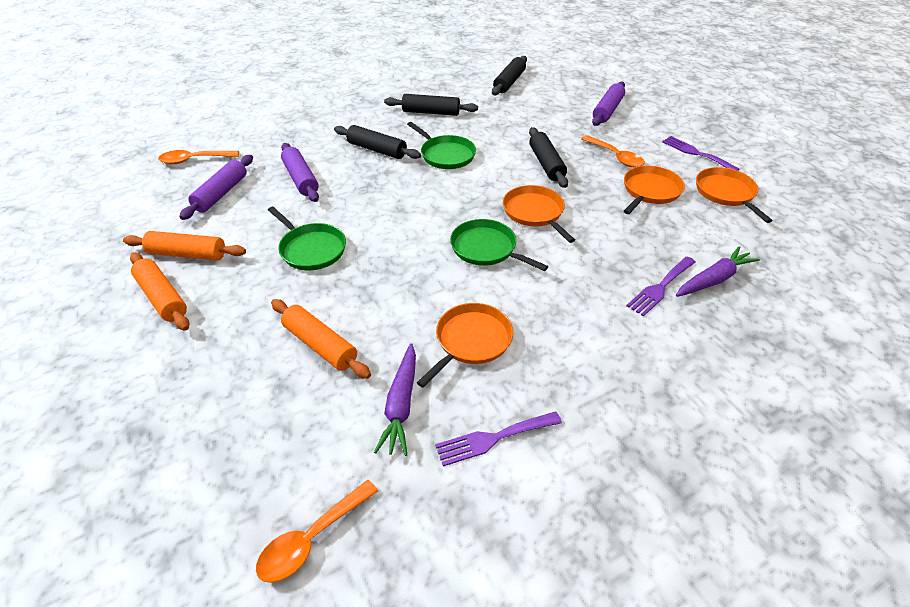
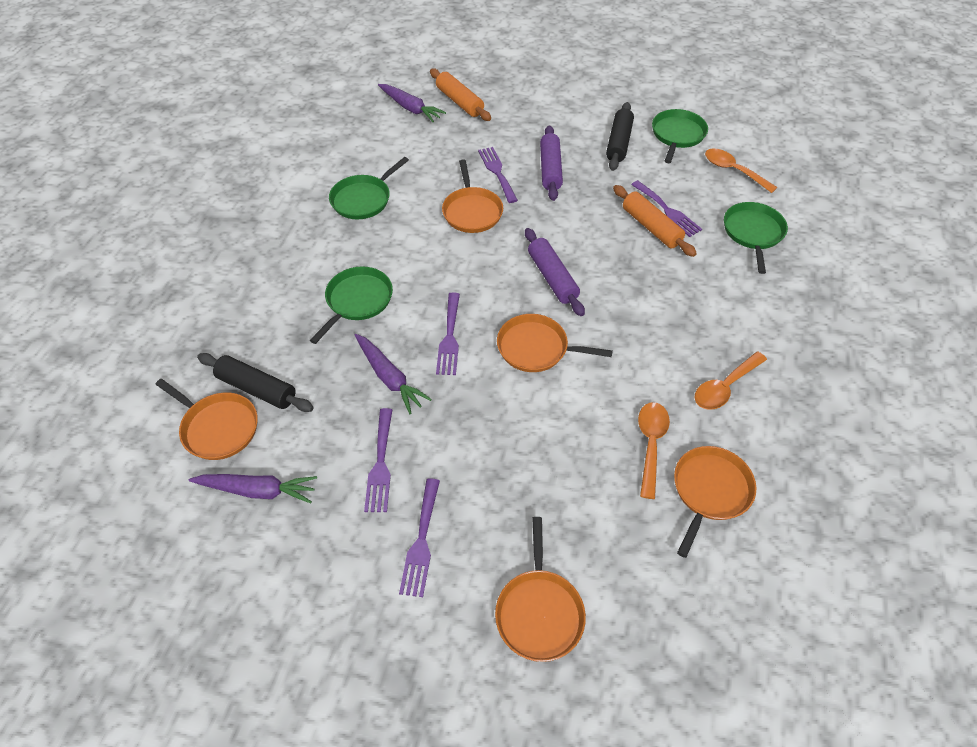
black rolling pin: 4 -> 2
green pan: 3 -> 4
orange pan: 4 -> 5
orange rolling pin: 3 -> 2
purple carrot: 2 -> 3
purple fork: 3 -> 5
purple rolling pin: 3 -> 2

